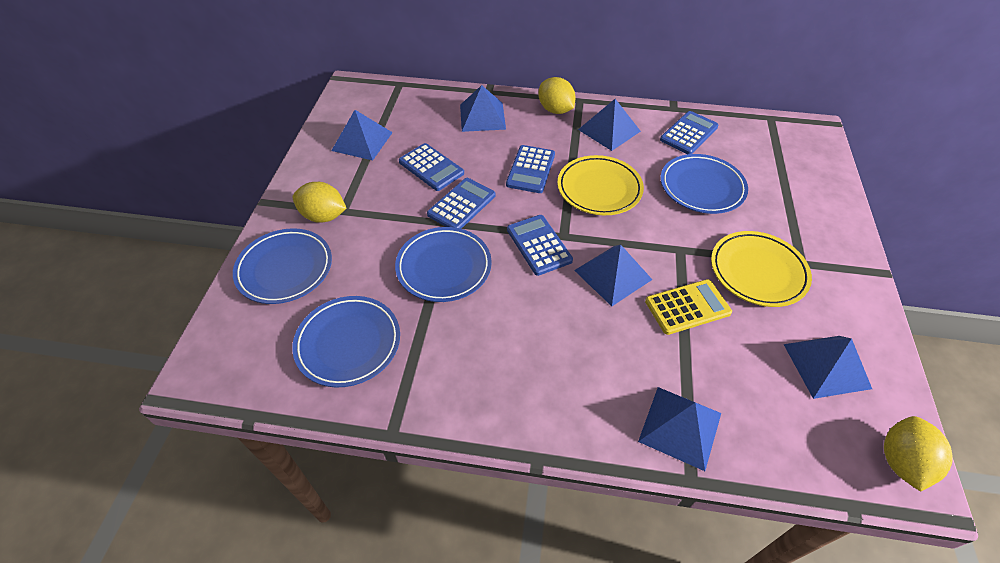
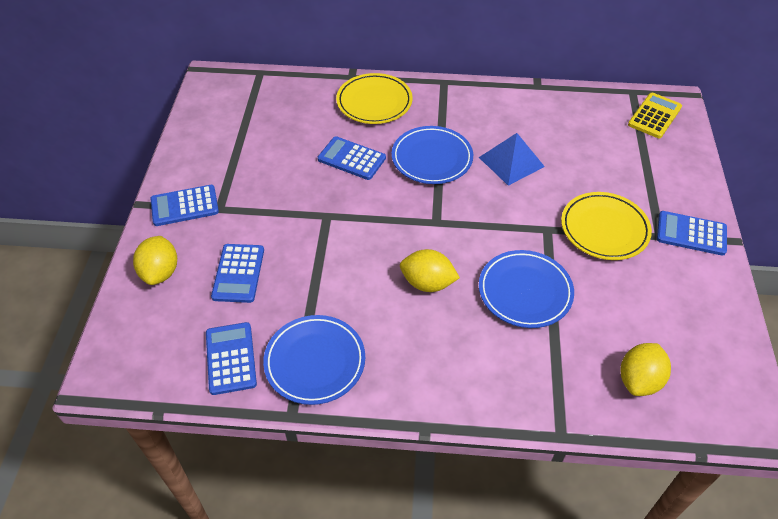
blue plate: 4 -> 3
blue pyramid: 6 -> 1

